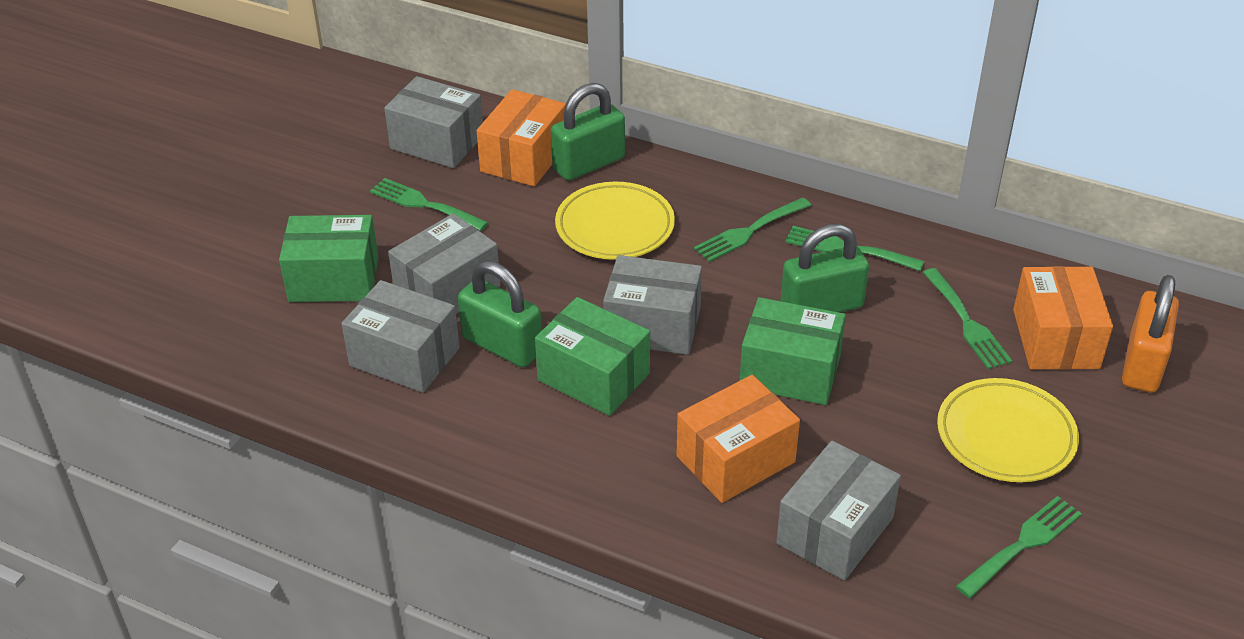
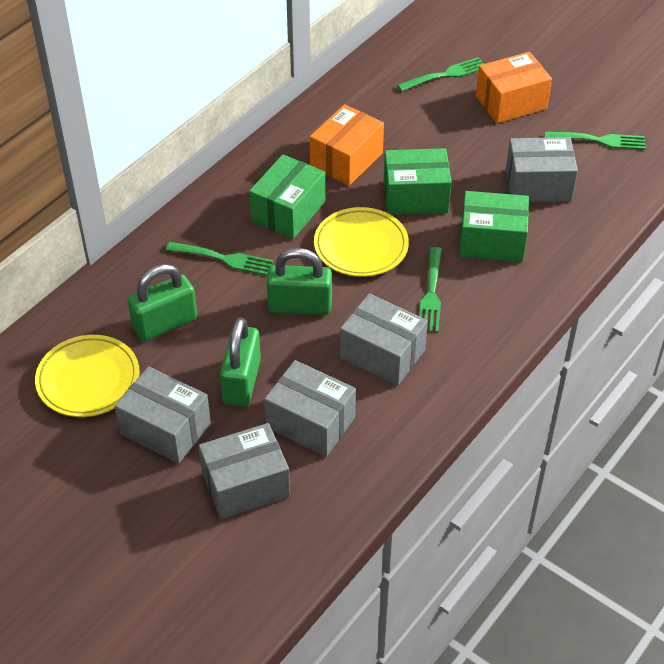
green fork: 5 -> 4
orange box: 3 -> 2
orange padlock: 1 -> 0

